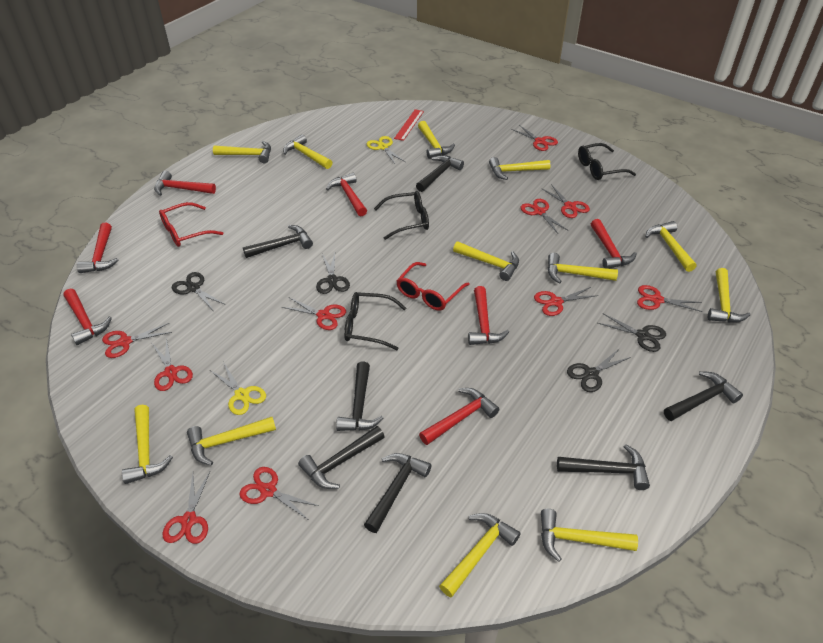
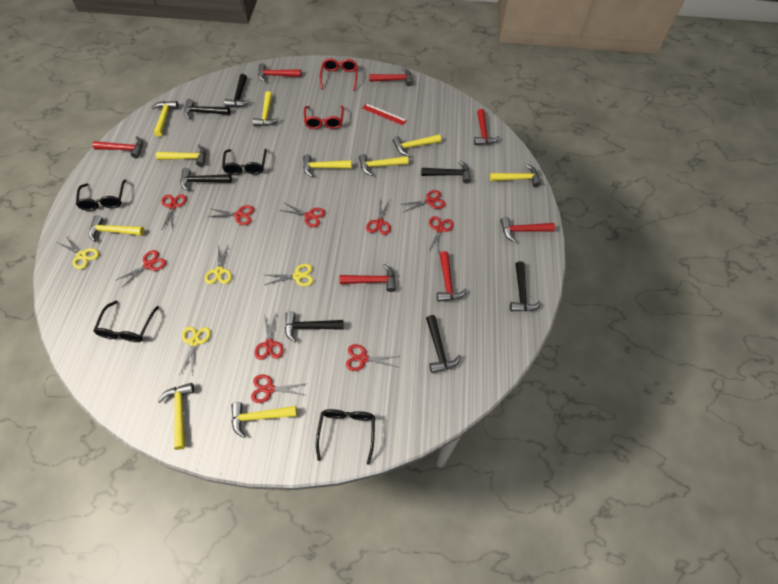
black glasses: 3 -> 4
black scissors: 4 -> 0
yellow hammer: 12 -> 10
yellow scissors: 2 -> 4

